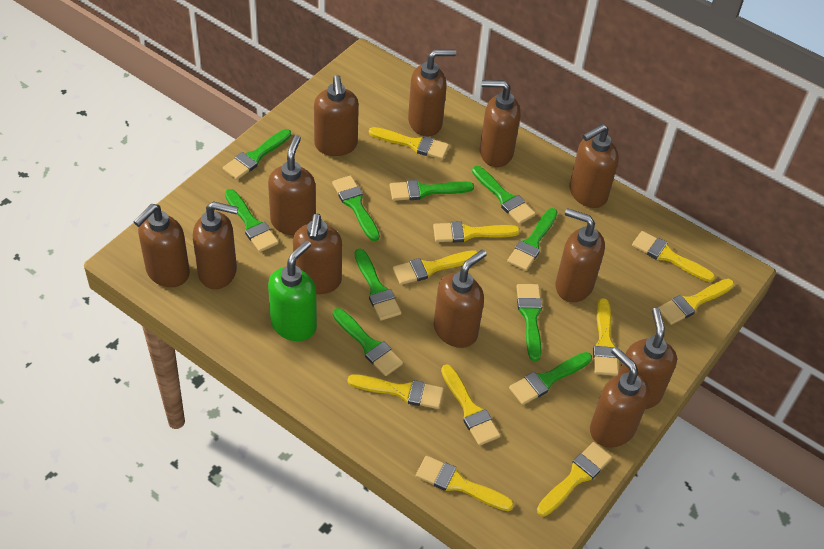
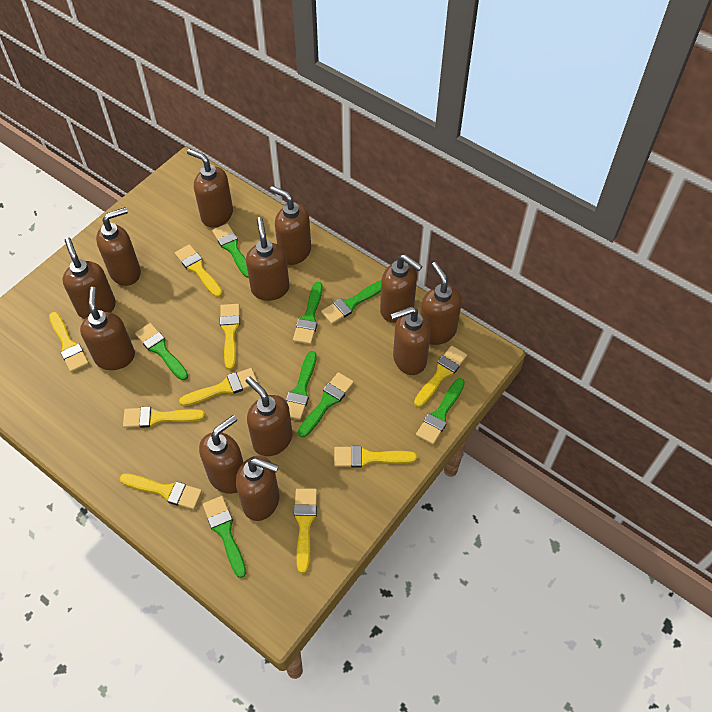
green brush: 10 -> 8
green soap dispenser: 1 -> 0
yellow brush: 10 -> 9

